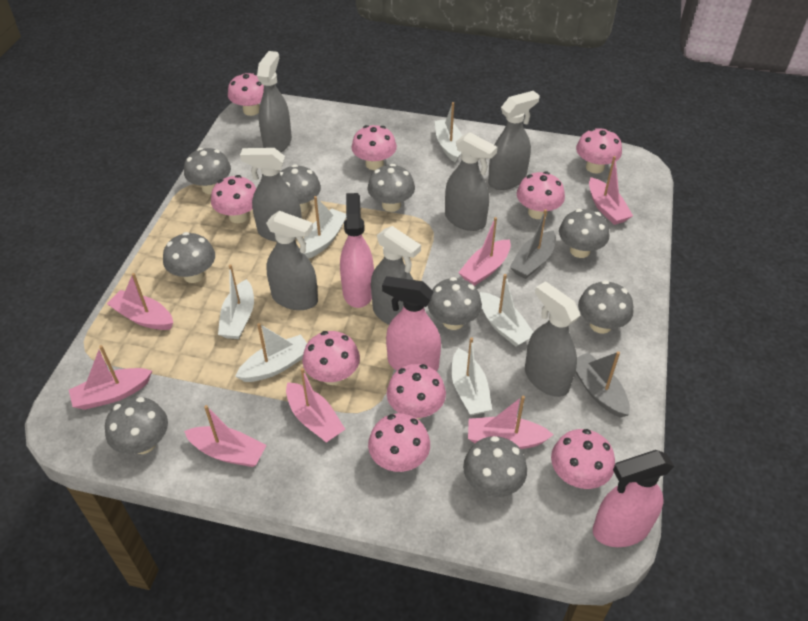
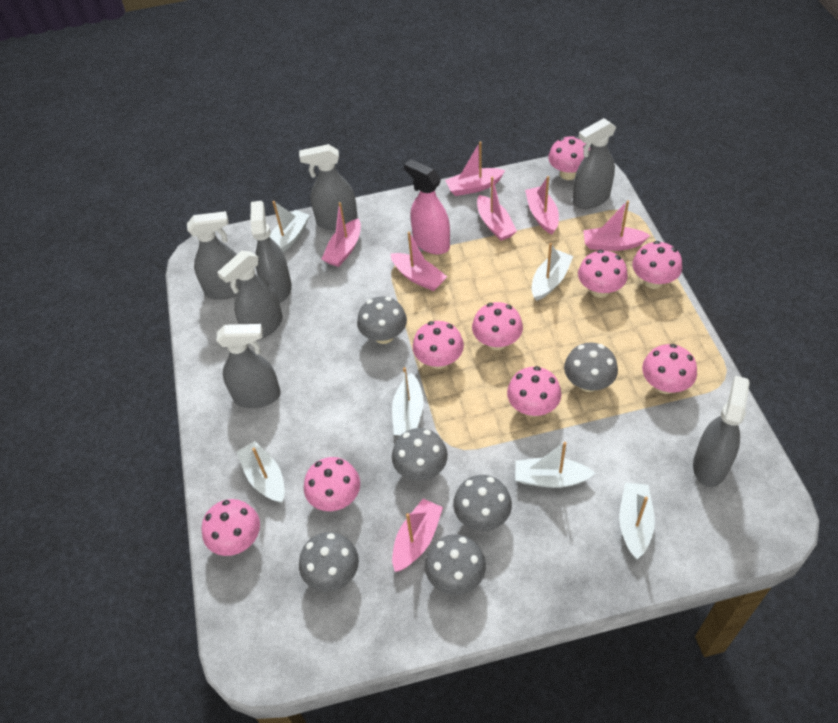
grey boat: 2 -> 0
grey mushroom: 9 -> 6
pink spray bottle: 3 -> 1

